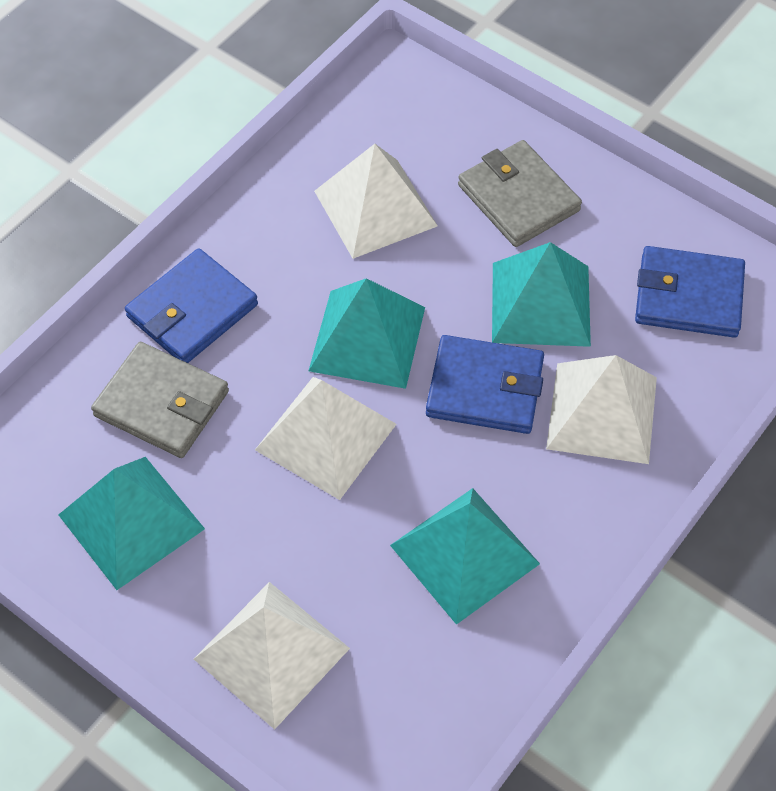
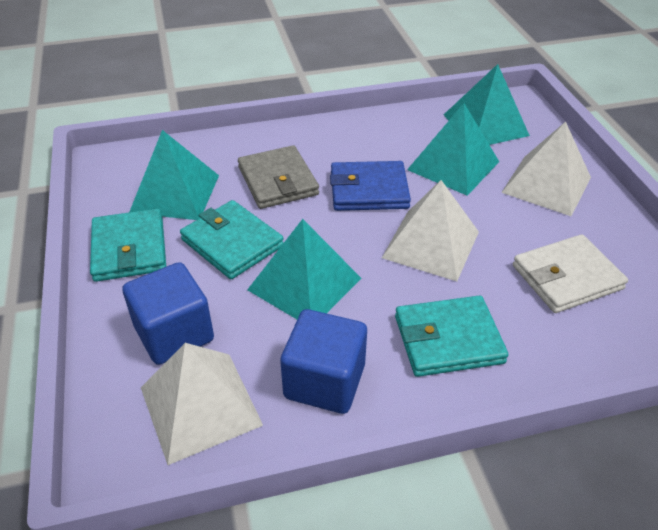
blue cube: 0 -> 2
blue wallet: 3 -> 1
grey wallet: 2 -> 1
turquoise wallet: 0 -> 3
white pyramid: 4 -> 3
white wallet: 0 -> 1

